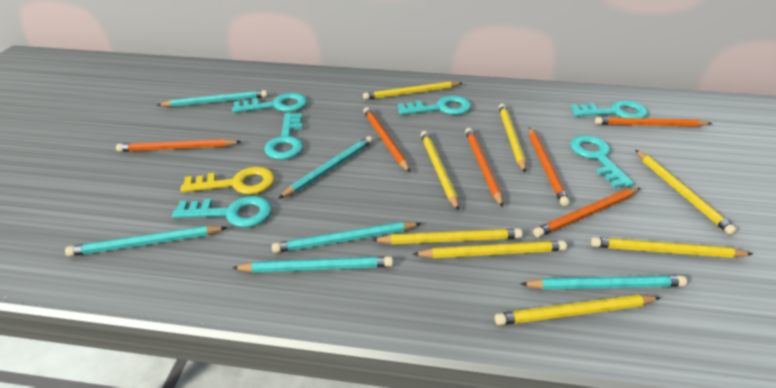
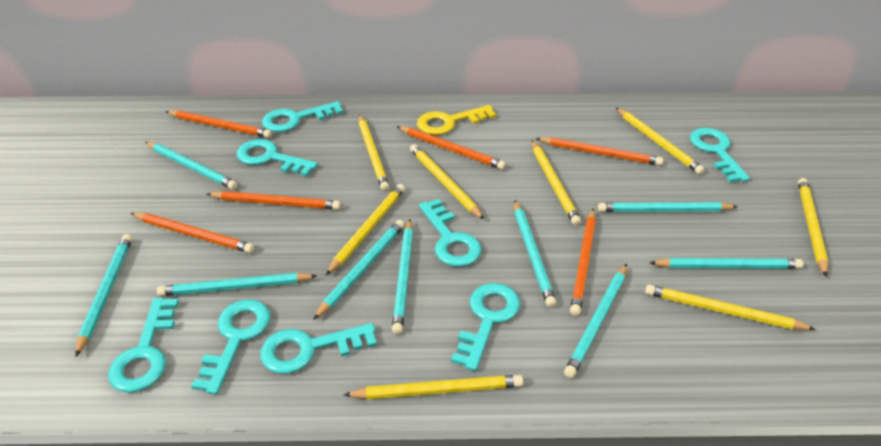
turquoise key: 6 -> 8
turquoise pencil: 6 -> 9

